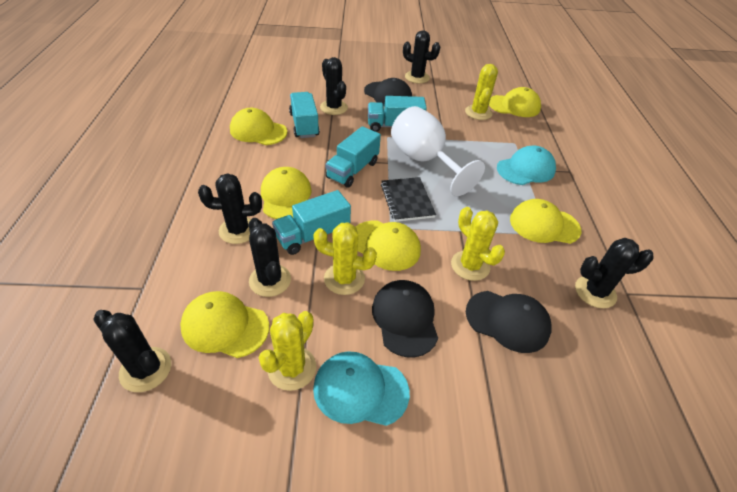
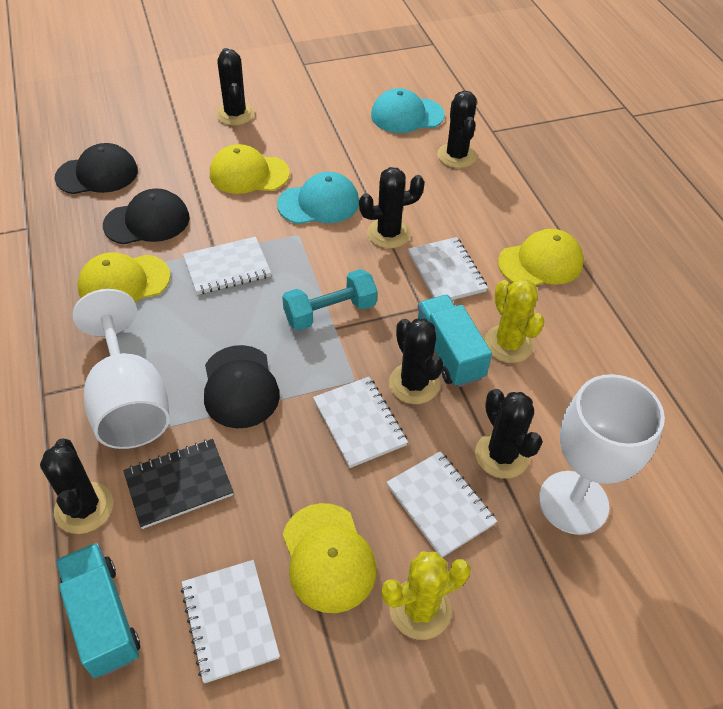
turquoise dumbbell: 0 -> 1
turquoise truck: 4 -> 2
white goblet: 1 -> 2
white notebook: 0 -> 5
yellow cactus: 4 -> 2
yellow cap: 6 -> 4

